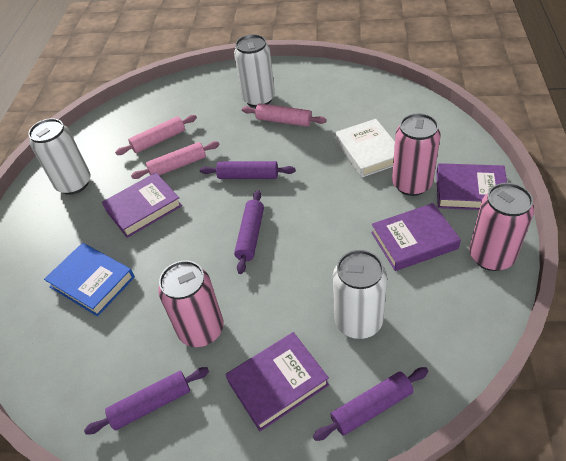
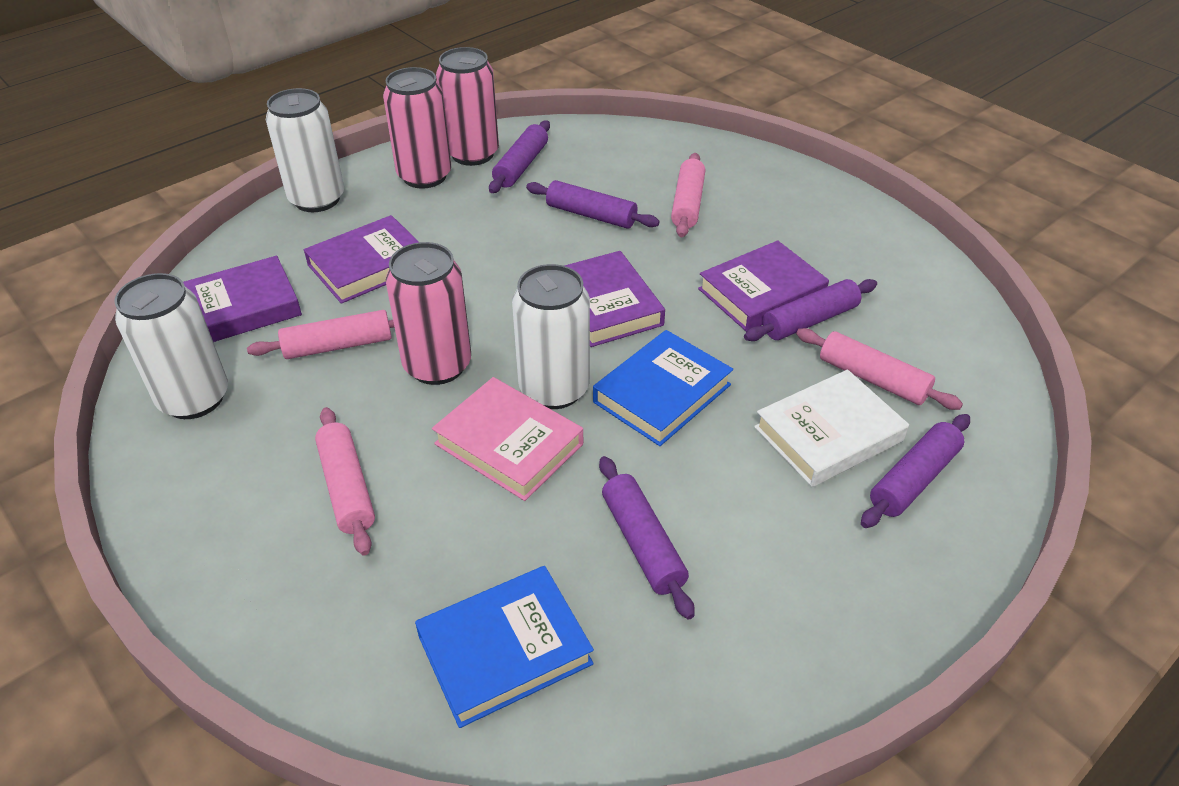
blue book: 1 -> 2
pink book: 0 -> 1
pink rolling pin: 3 -> 4
purple rolling pin: 4 -> 5

